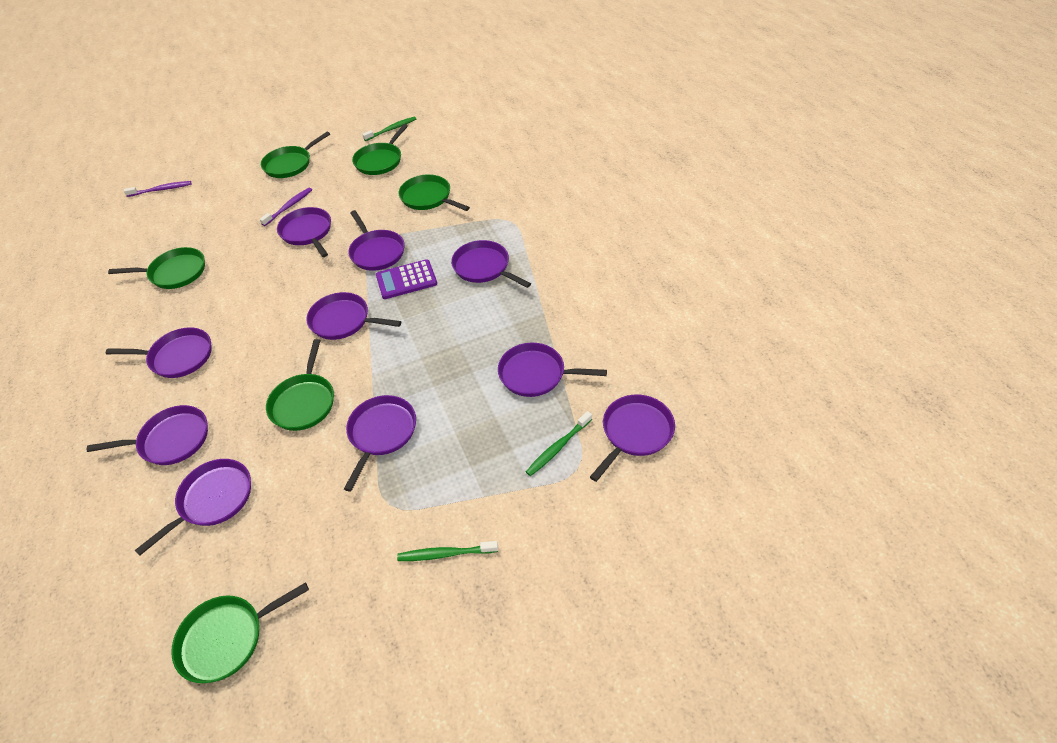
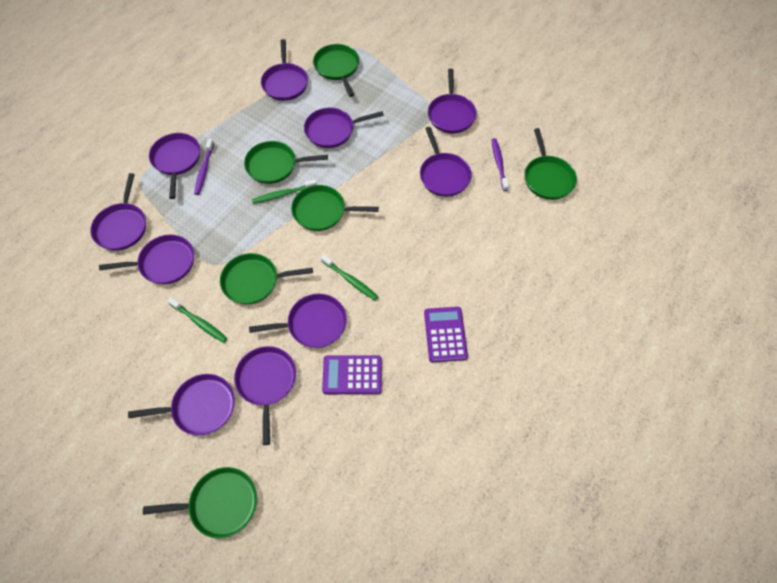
purple calculator: 1 -> 2

